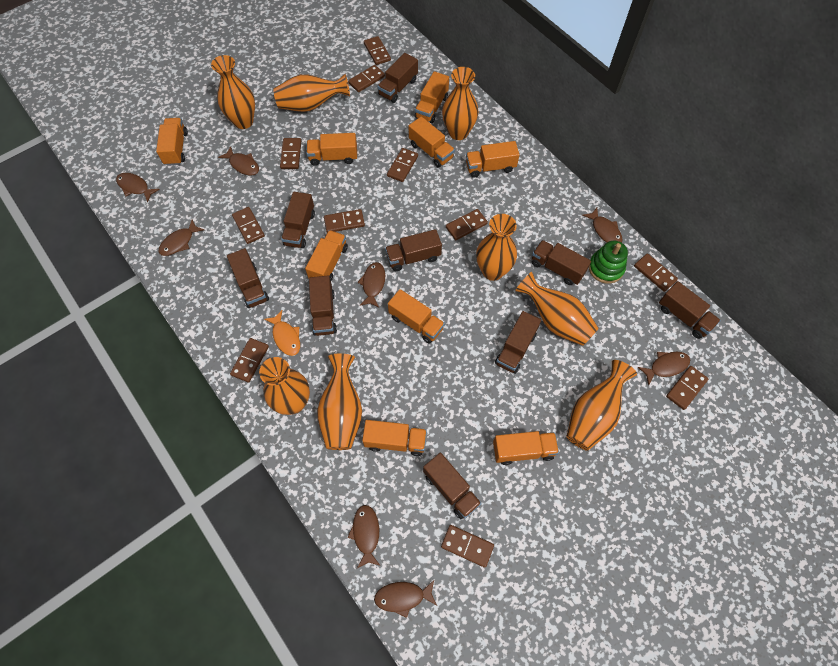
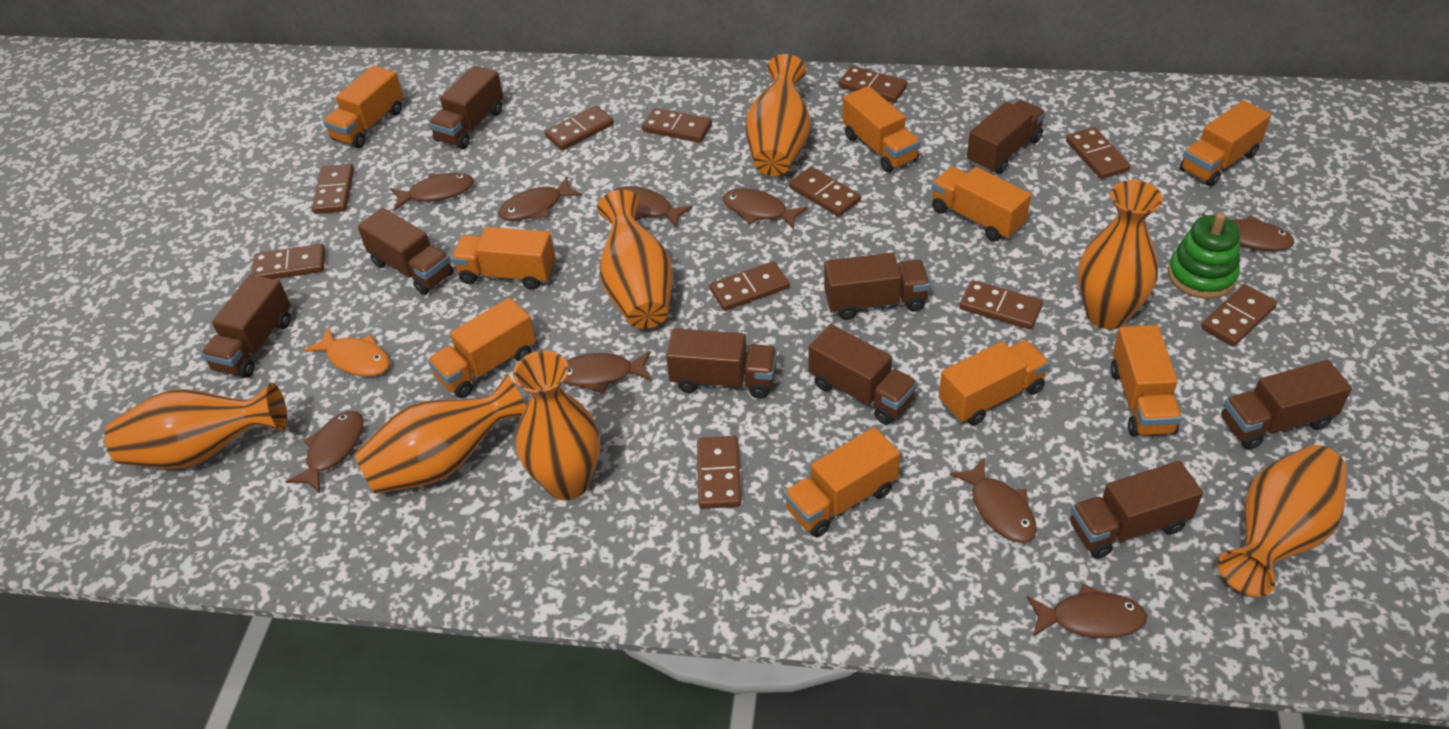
brown fish: 8 -> 9
orange vase: 8 -> 7

